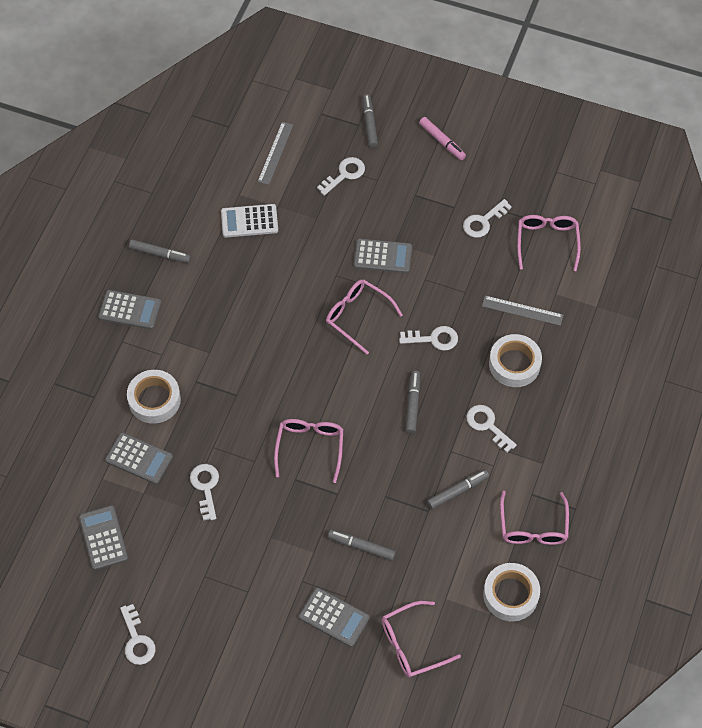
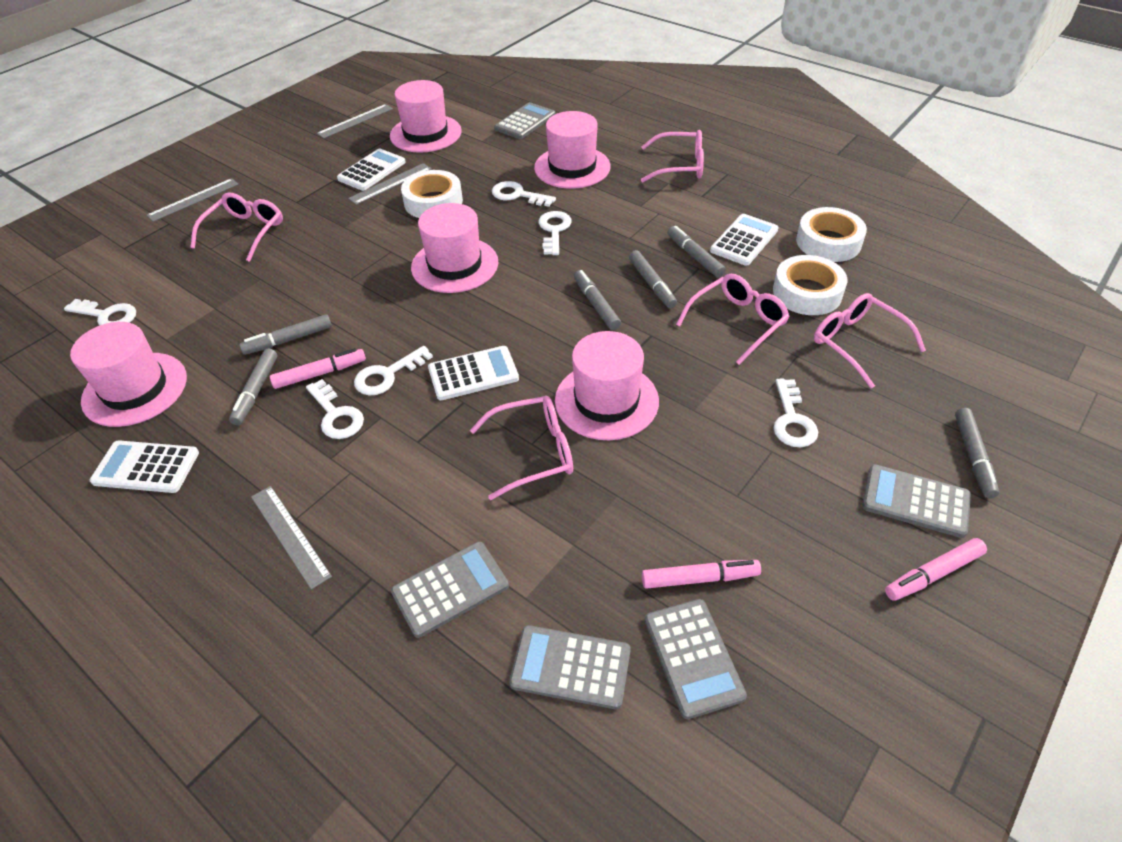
grey marker: 5 -> 6
grey ruler: 2 -> 4
pink hat: 0 -> 5
pink marker: 1 -> 3
white calculator: 1 -> 4

